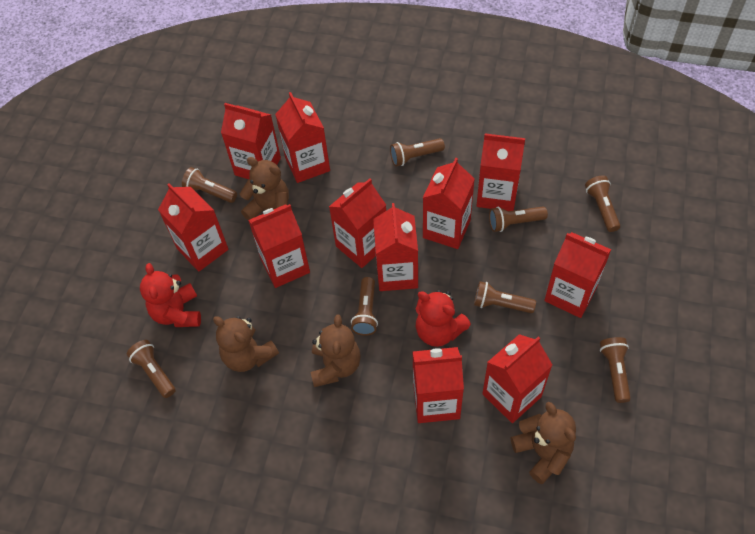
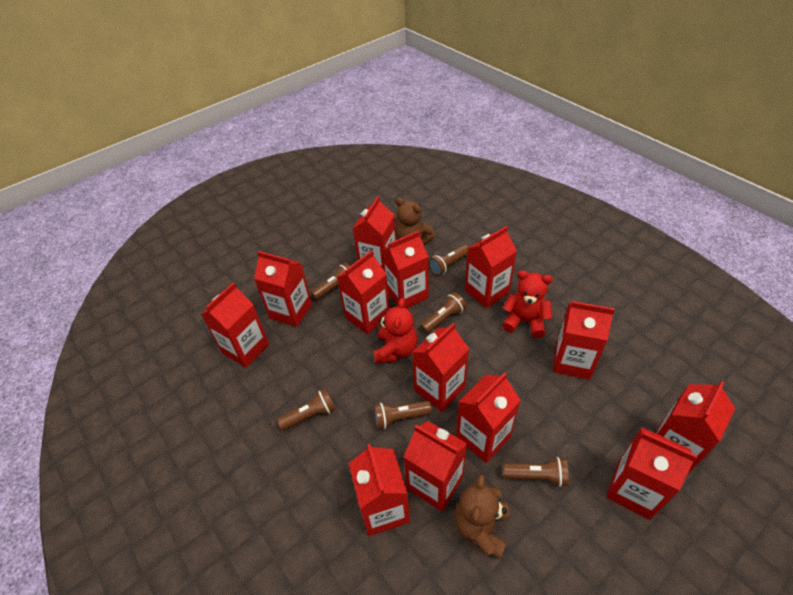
brown flashlight: 8 -> 6
brown teddy bear: 4 -> 2
red carton: 11 -> 13

